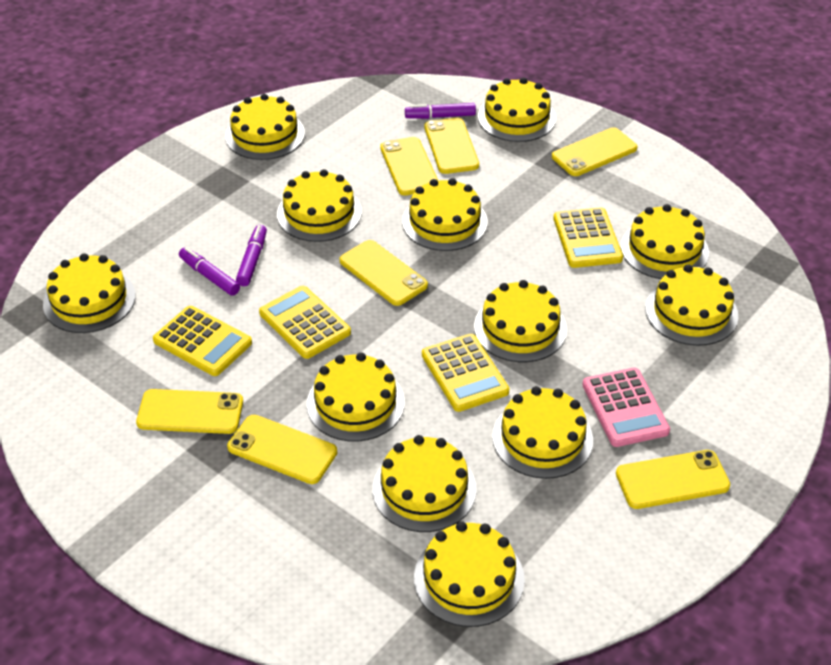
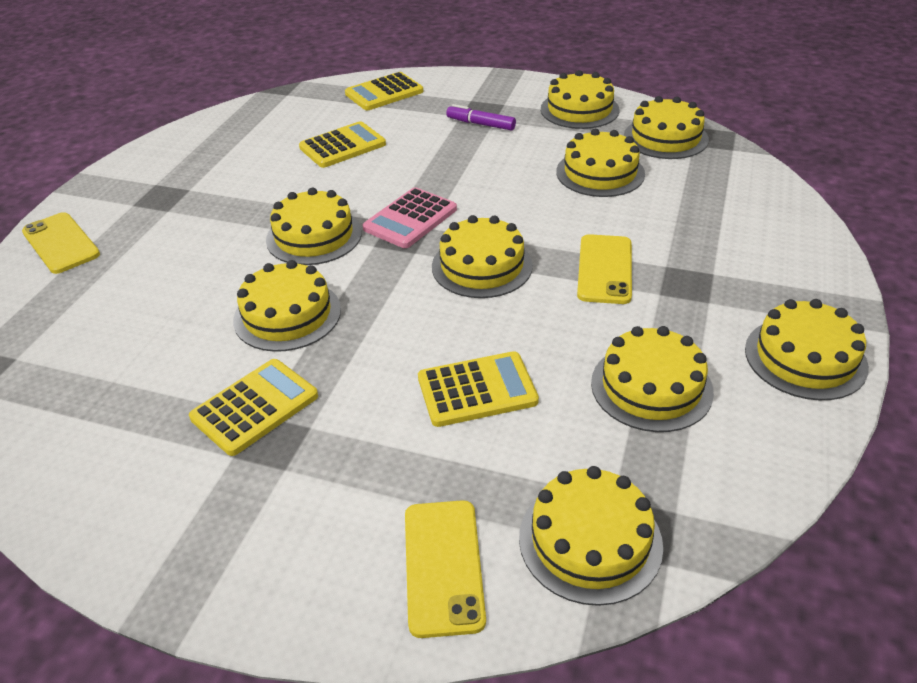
purple marker: 3 -> 1
yellow cake: 12 -> 9
yellow phone: 7 -> 3

